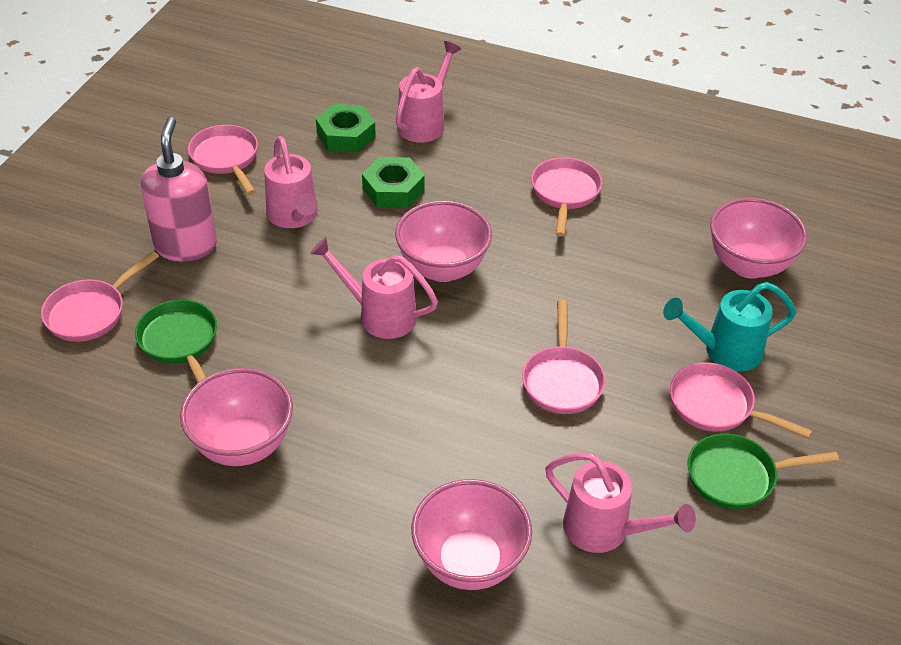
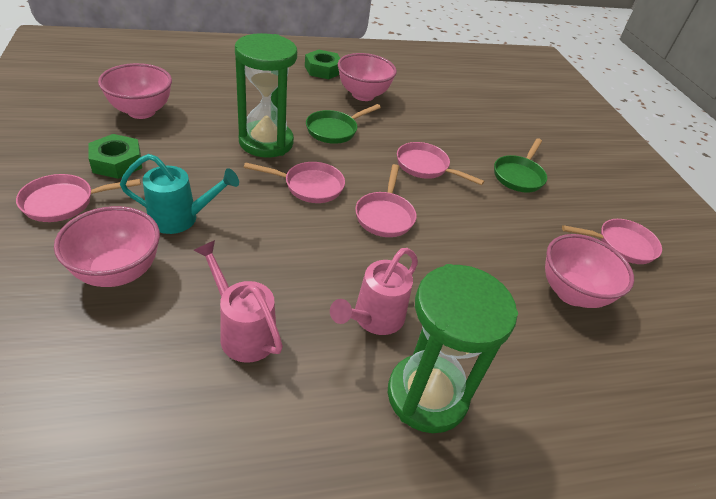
green hourglass: 0 -> 2
pink soap dispenser: 1 -> 0
pink watering can: 4 -> 2

